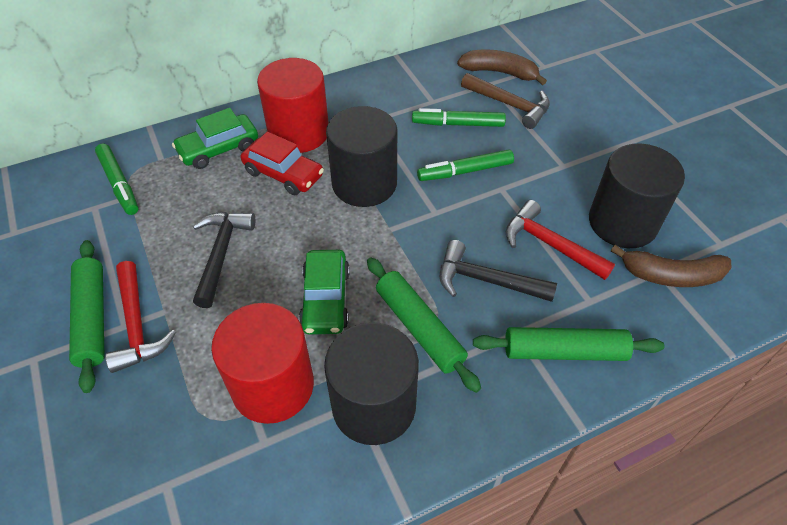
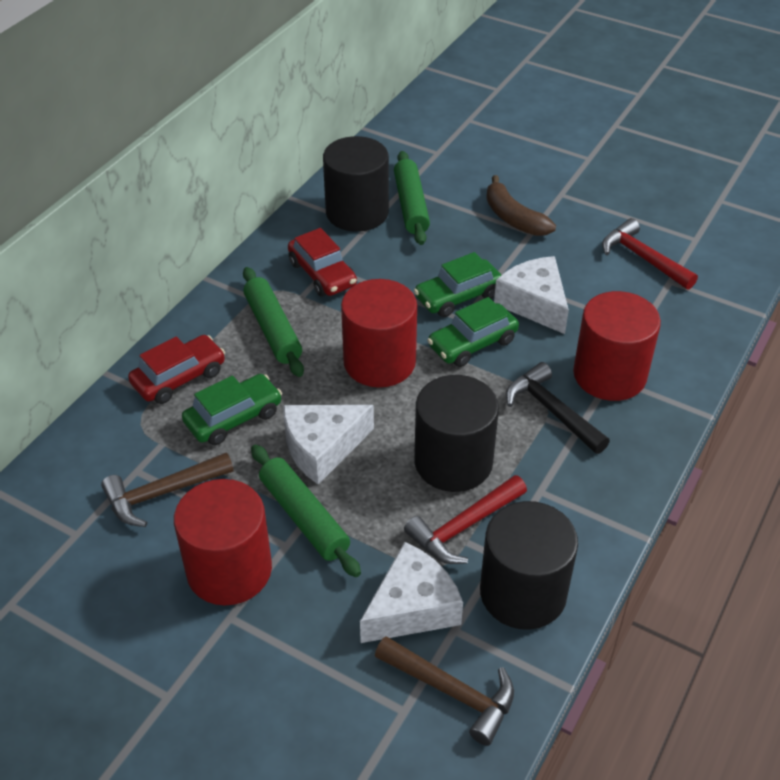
black hammer: 2 -> 1
brown banana: 2 -> 1
brown hammer: 1 -> 2
green car: 2 -> 3
green marker: 3 -> 0
red car: 1 -> 2
red cylinder: 2 -> 3
white cheese: 0 -> 3

